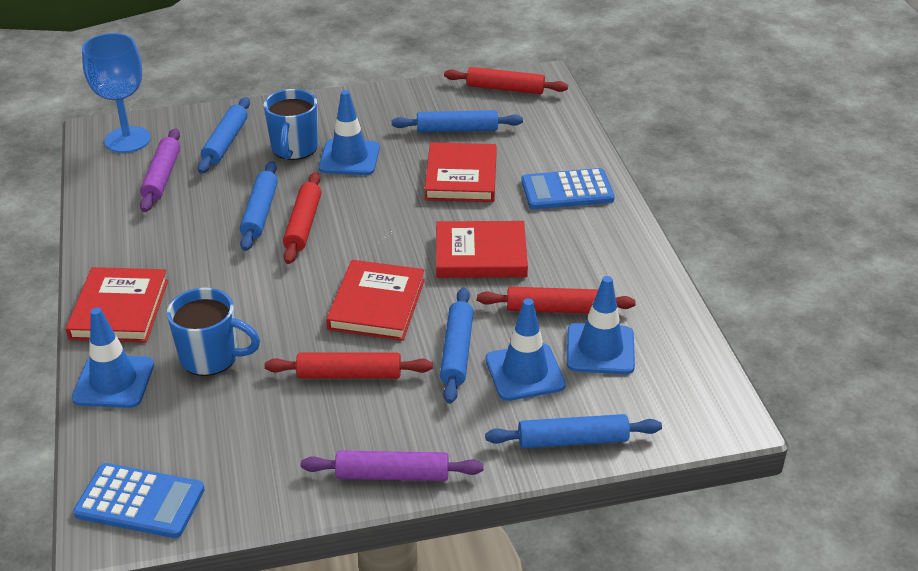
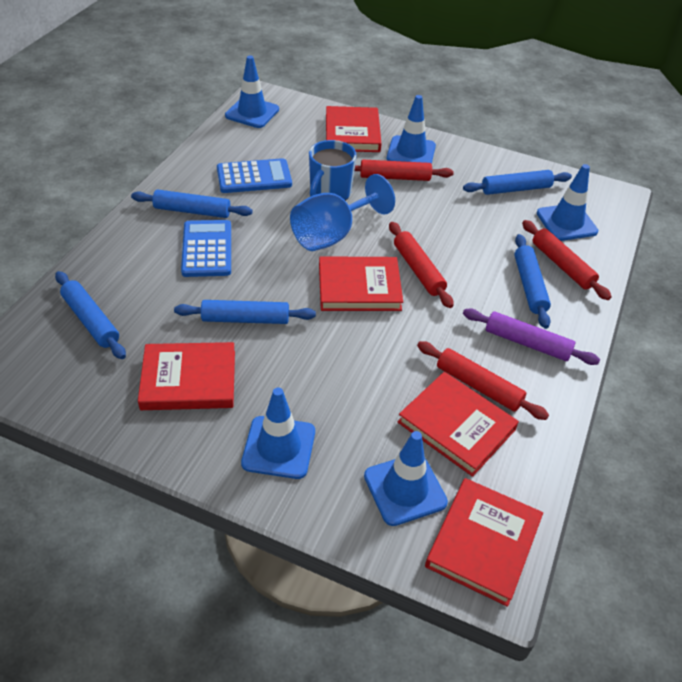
blue mug: 2 -> 1
blue traffic cone: 4 -> 5
purple rolling pin: 2 -> 1
red book: 4 -> 5

